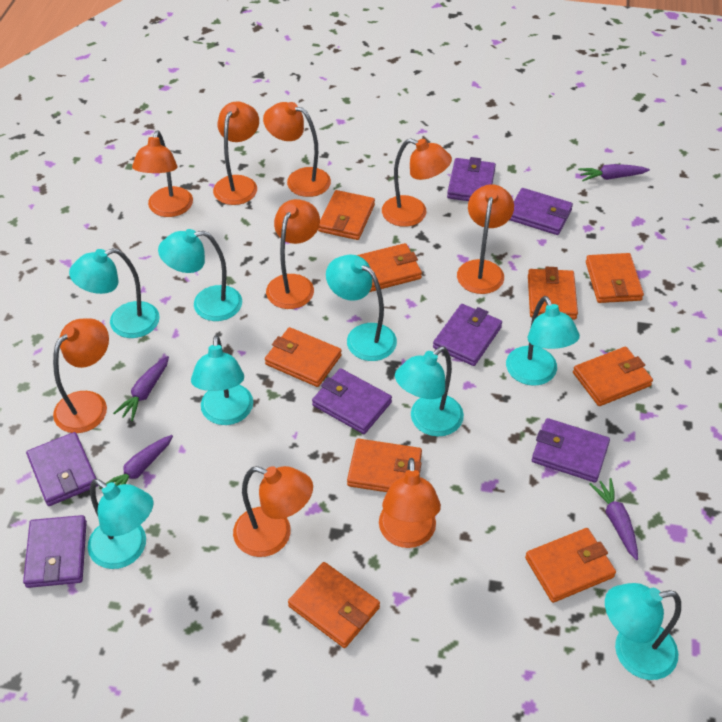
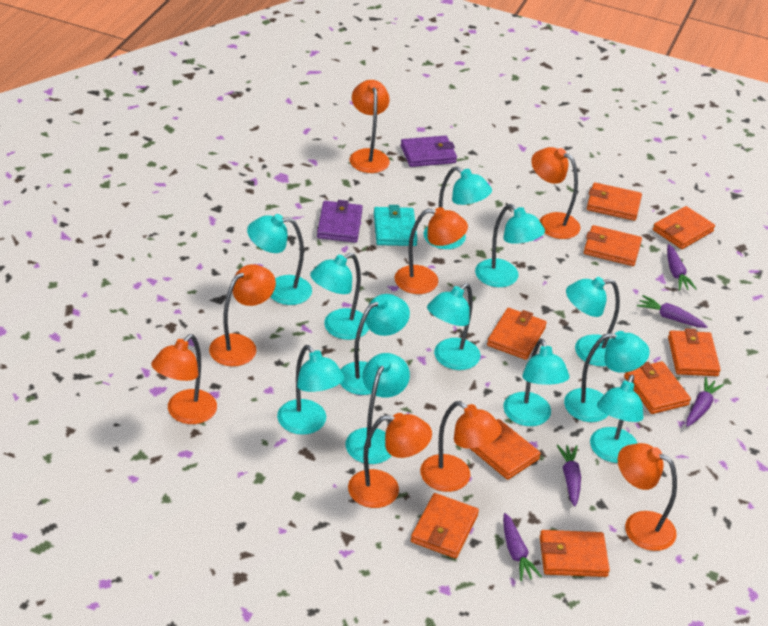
orange lamp: 9 -> 8
purple carrot: 4 -> 5
purple wallet: 7 -> 2
turquoise lamp: 8 -> 12
turquoise wallet: 0 -> 1

